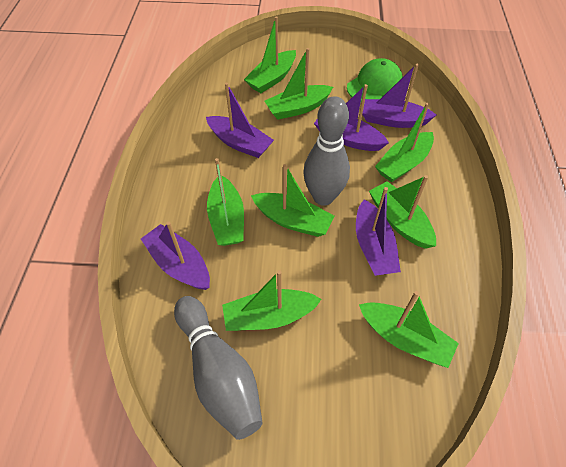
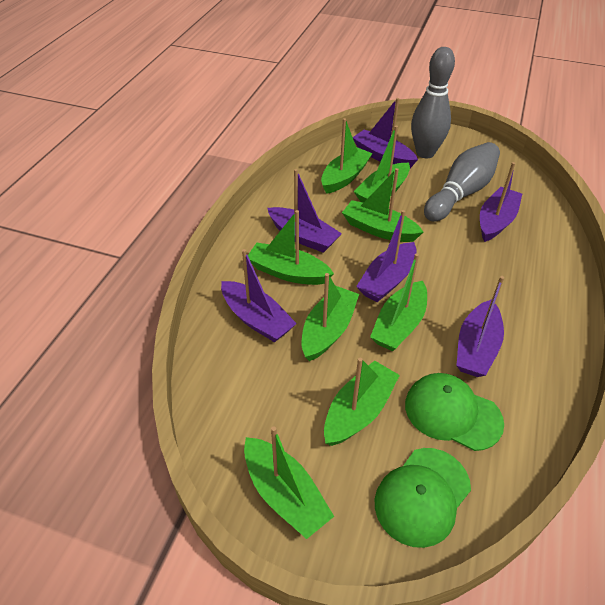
green cap: 1 -> 2
purple boat: 5 -> 6

